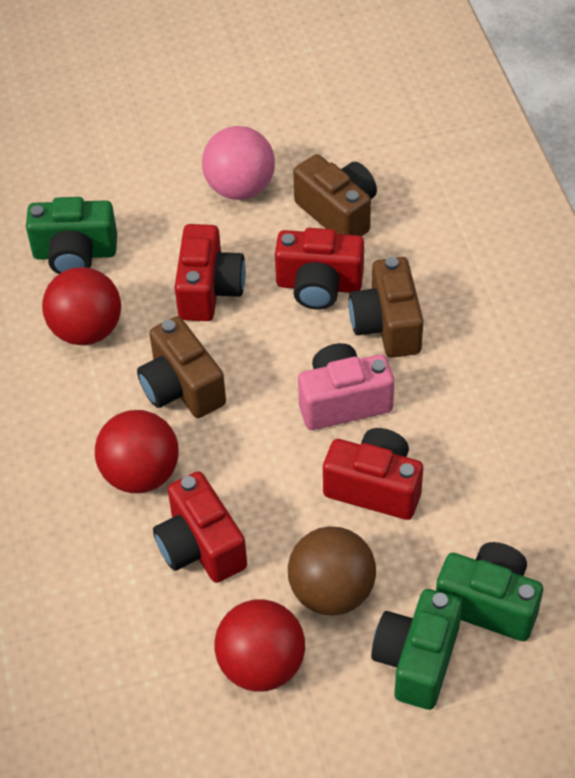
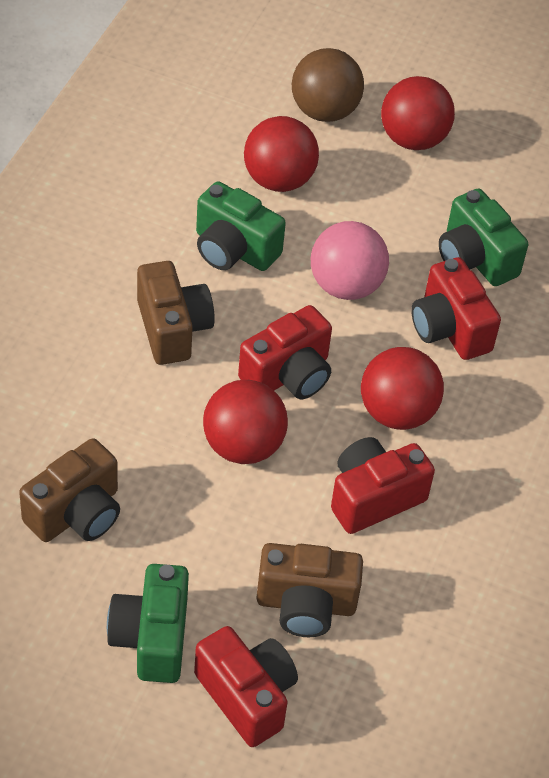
pink camera: 1 -> 0
red ball: 3 -> 4

